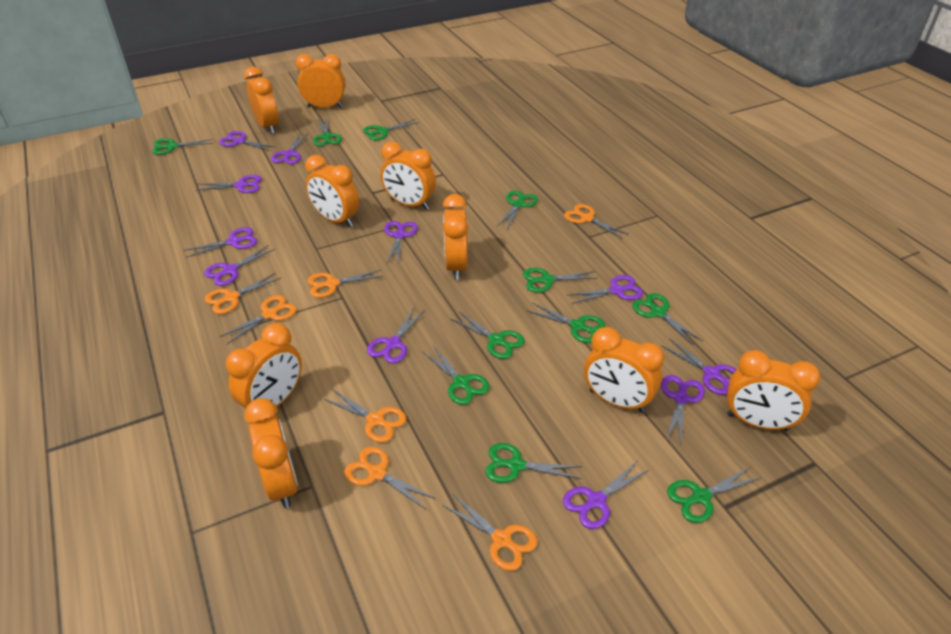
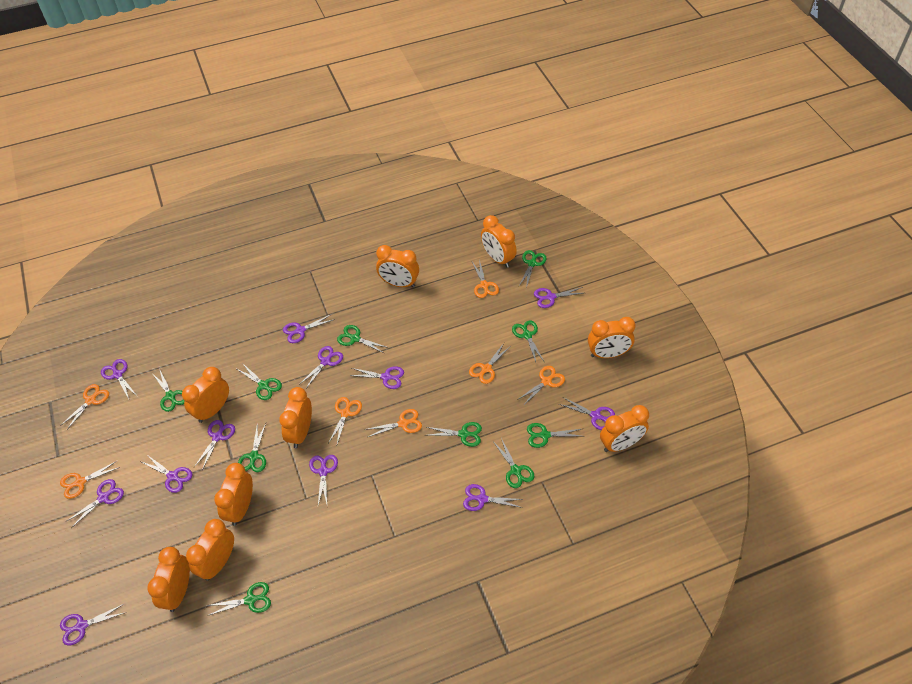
green scissors: 11 -> 10
purple scissors: 11 -> 12

